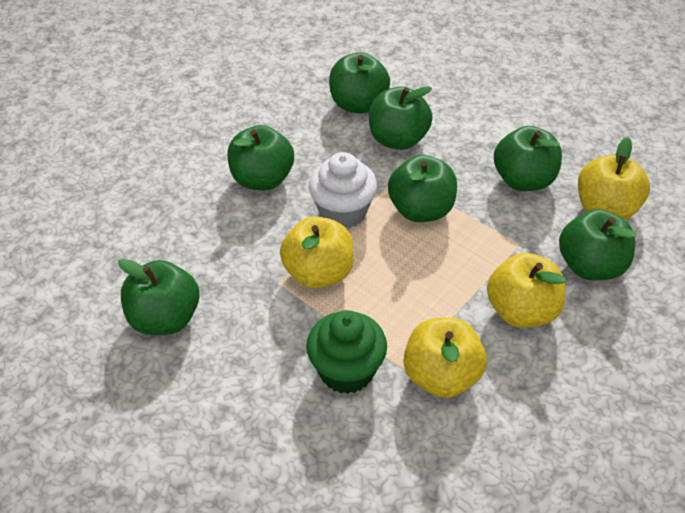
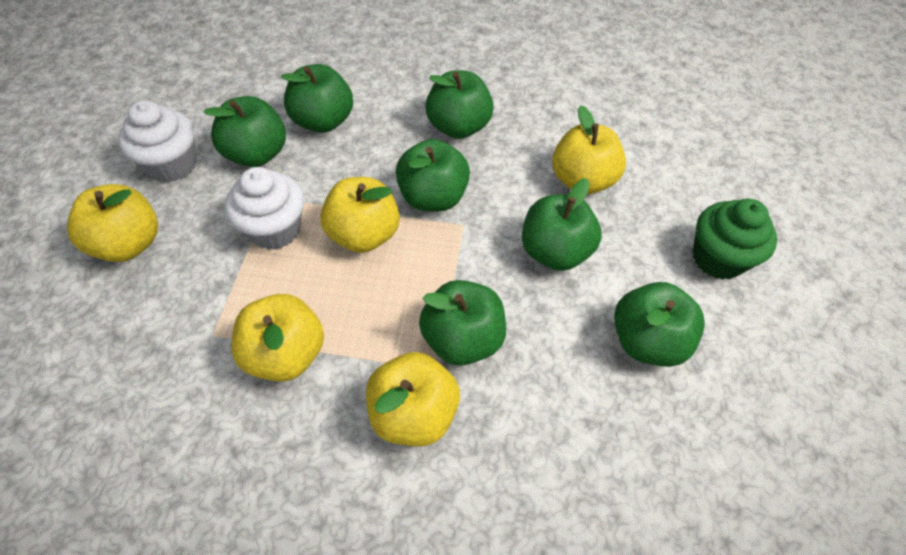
white cupcake: 1 -> 2
yellow apple: 4 -> 5

